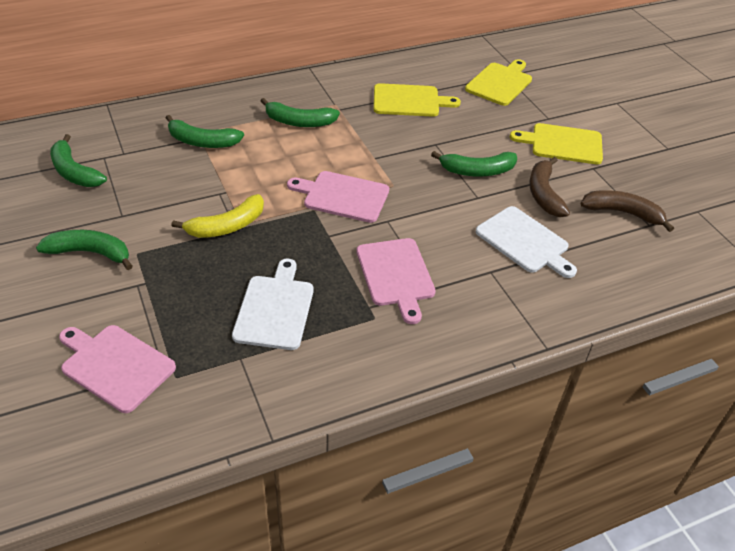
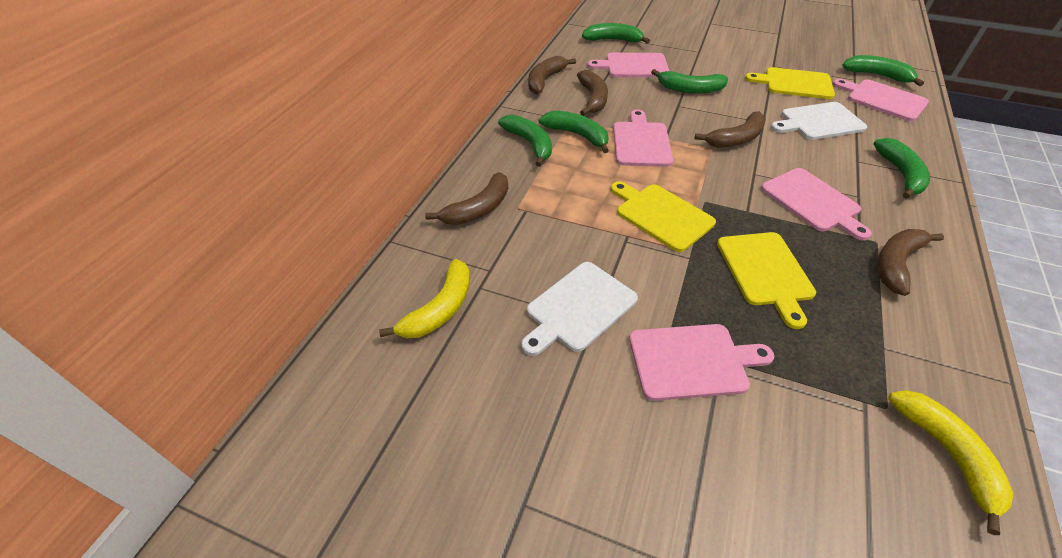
brown banana: 2 -> 5
green banana: 5 -> 6
pink cutting board: 3 -> 5
yellow banana: 1 -> 2

